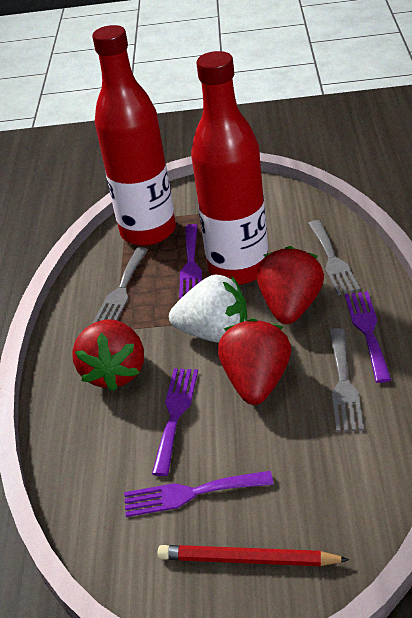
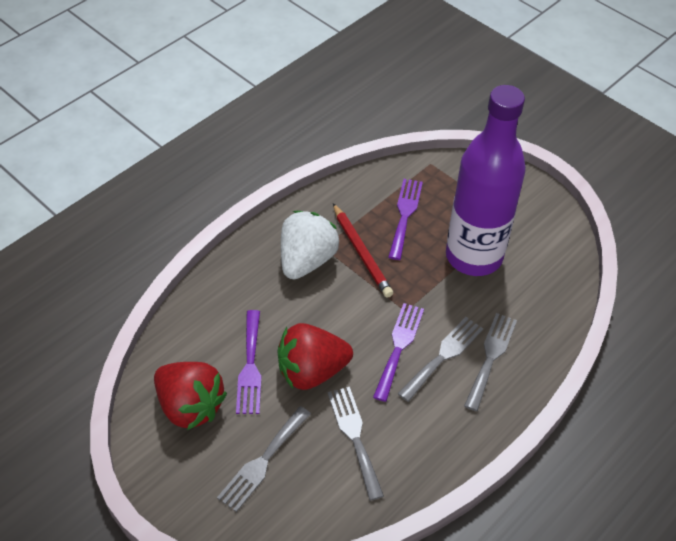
grey fork: 3 -> 4
purple bottle: 0 -> 1
purple fork: 4 -> 3
red bottle: 2 -> 0
red strawberry: 3 -> 2

